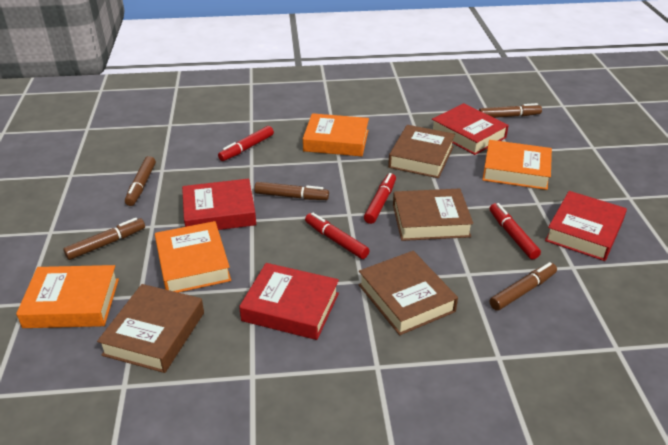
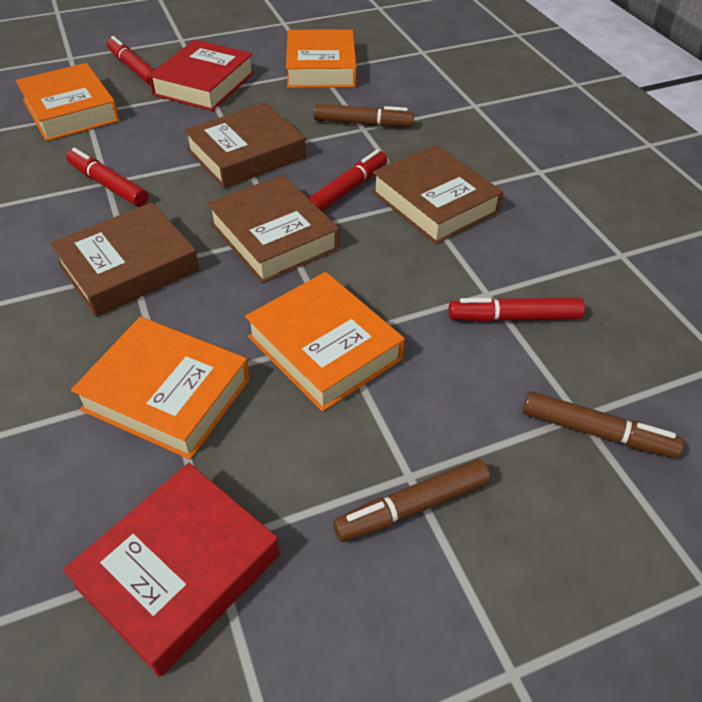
brown marker: 5 -> 3
red book: 4 -> 2

